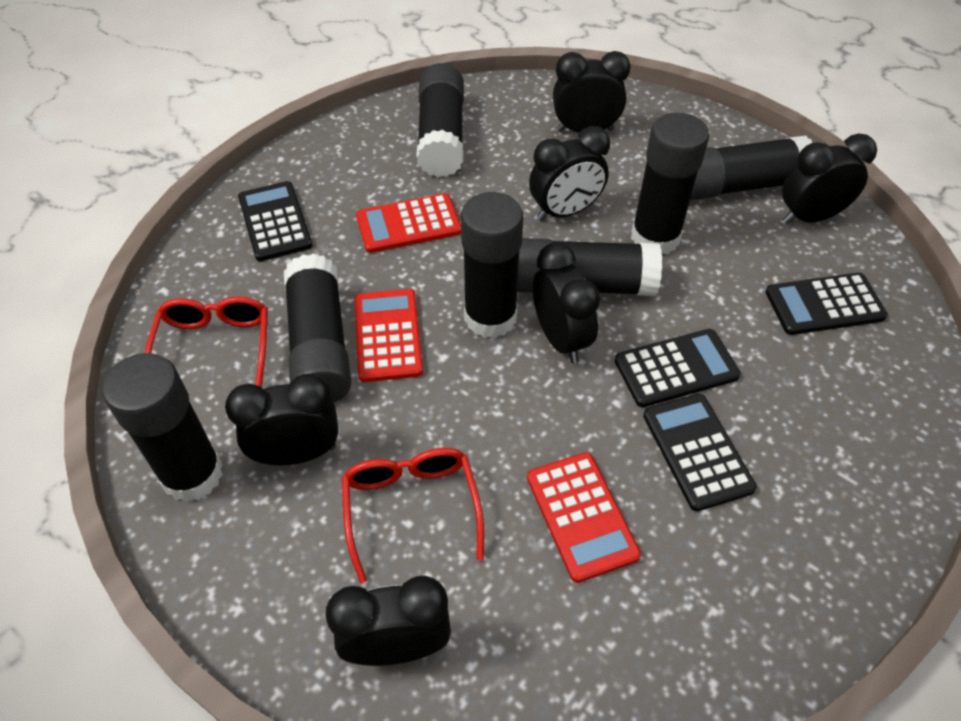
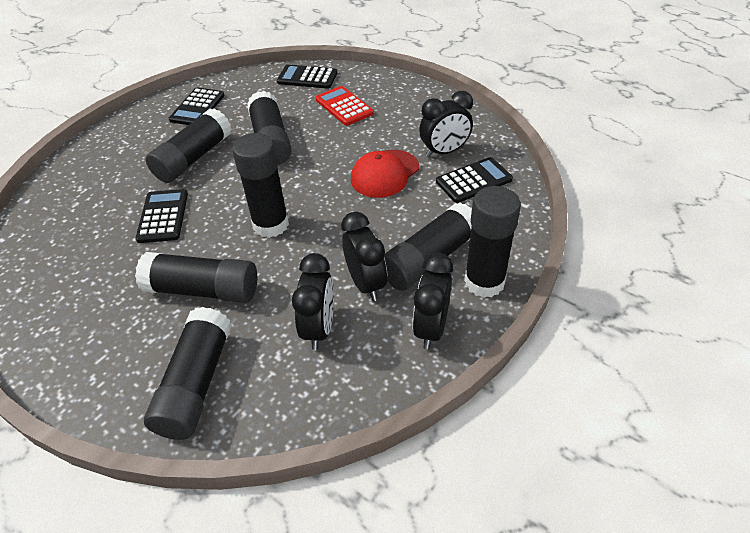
black clock: 6 -> 4
red calculator: 3 -> 1
red cap: 0 -> 1
red glasses: 2 -> 0

